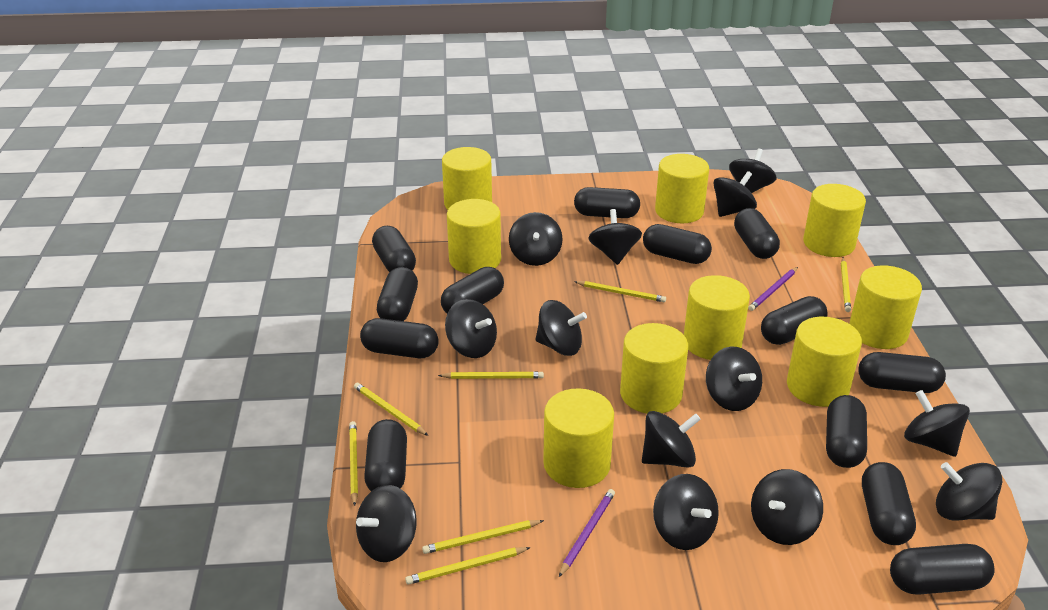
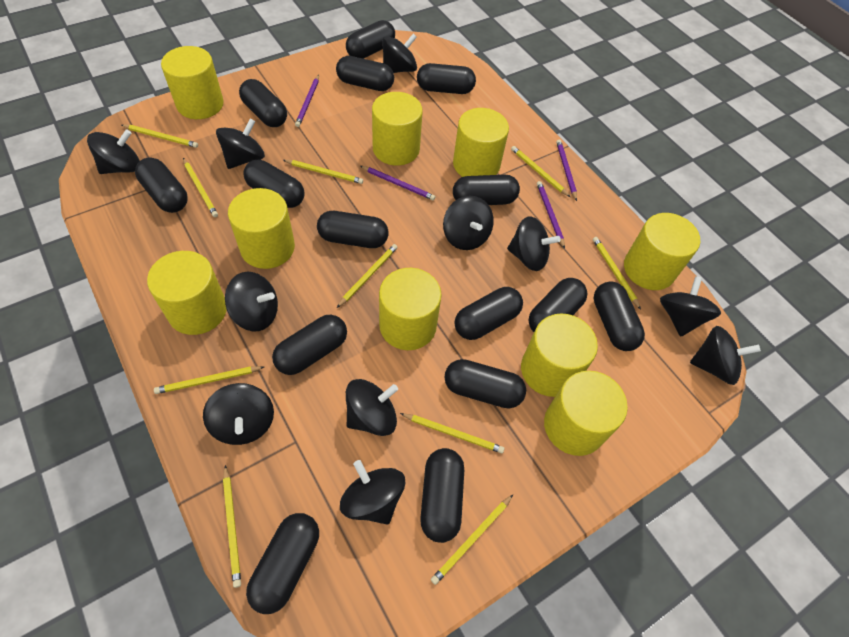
black capsule: 13 -> 15
black spinning top: 13 -> 11
purple pencil: 2 -> 4
yellow pencil: 7 -> 10

